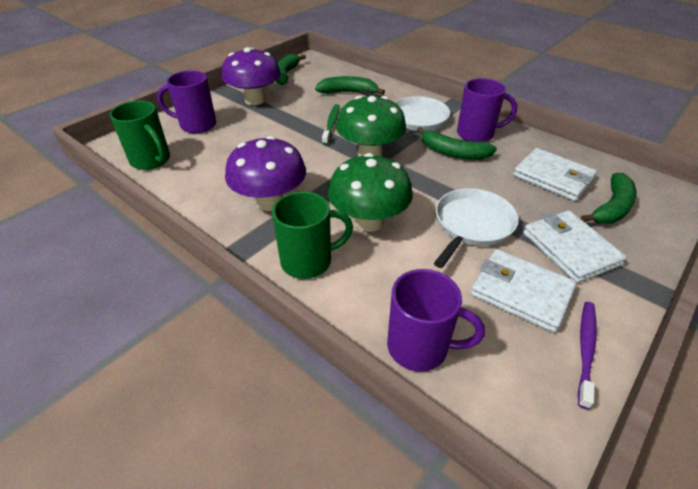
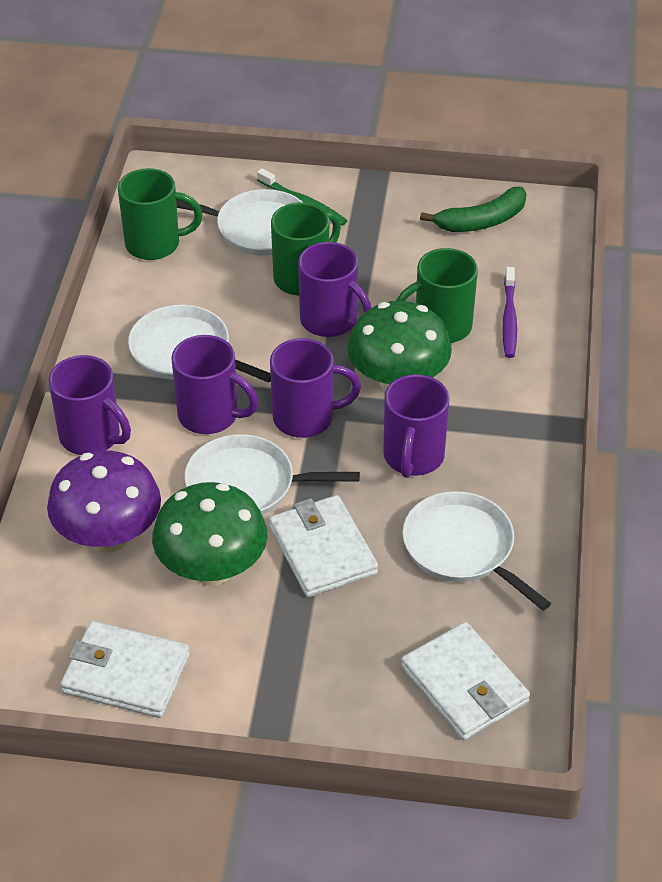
green banana: 4 -> 1
green mug: 2 -> 3
purple mug: 3 -> 5
purple mushroom: 2 -> 1
white pan: 2 -> 4

